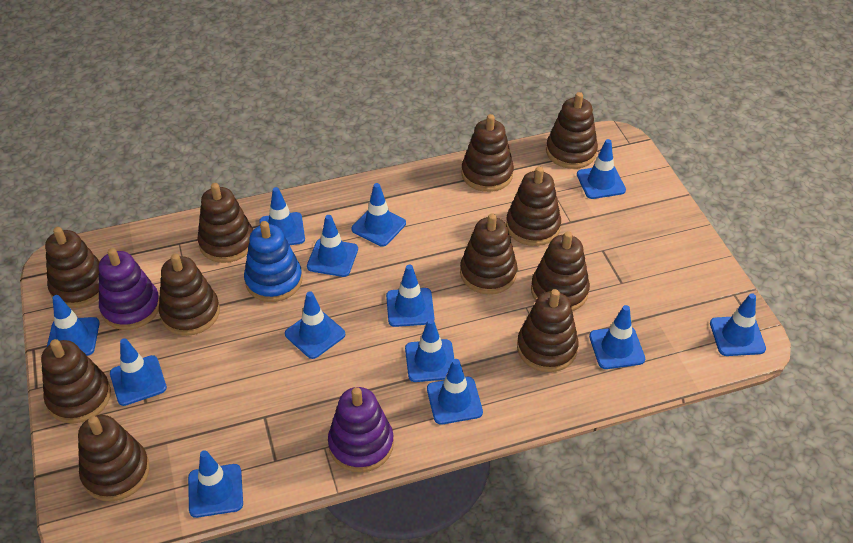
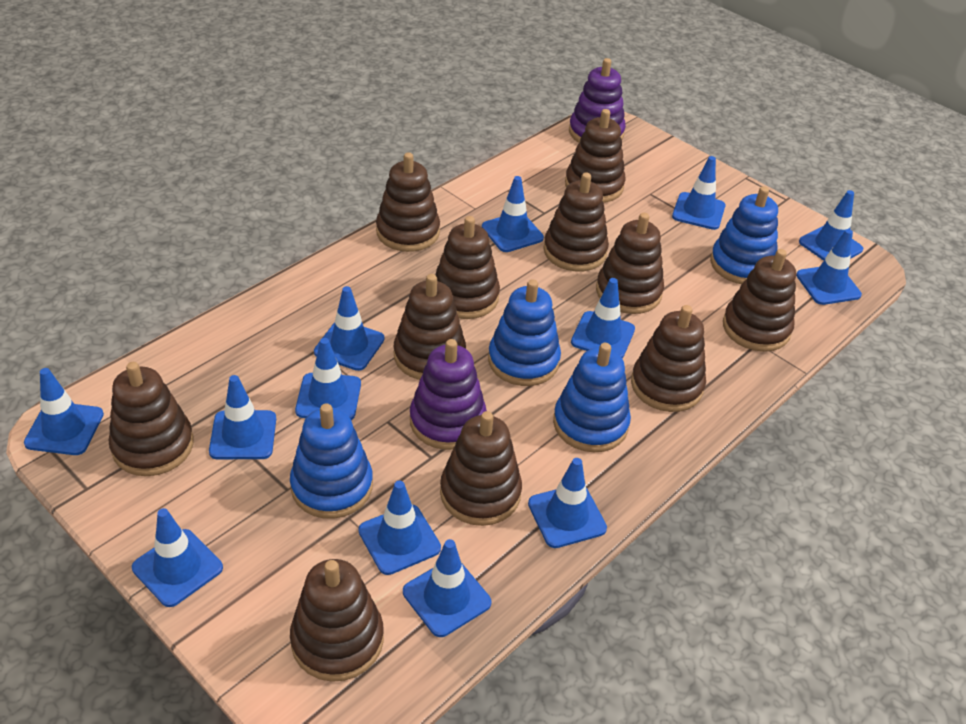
blue stacking toy: 1 -> 4

